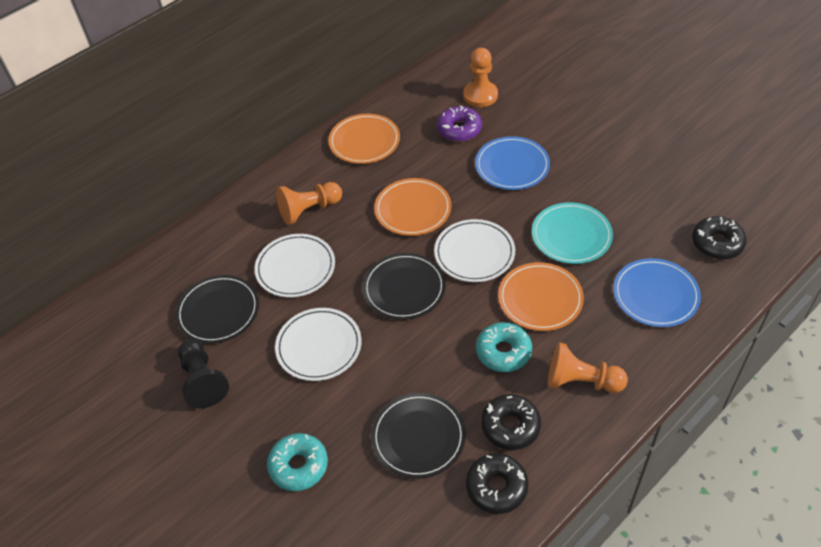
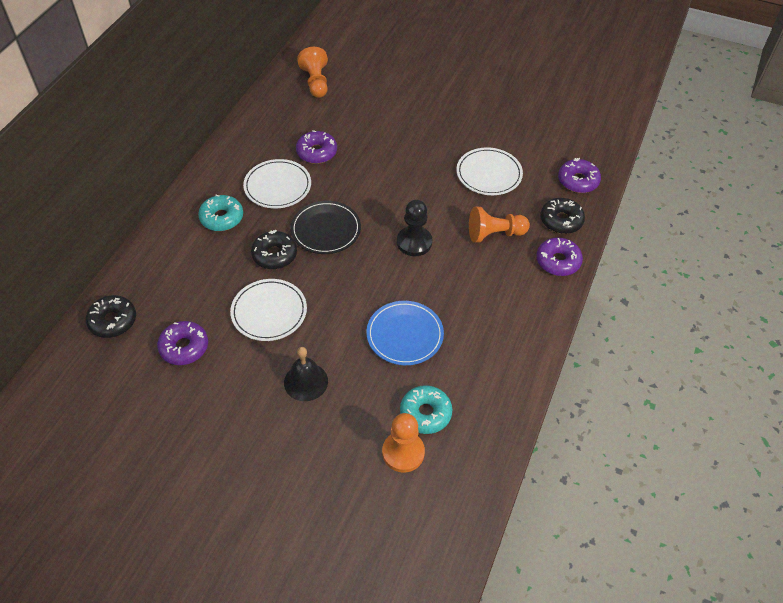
black bell: 0 -> 1
black plate: 3 -> 1
blue plate: 2 -> 1
orange plate: 3 -> 0
purple donut: 1 -> 4
turquoise plate: 1 -> 0

